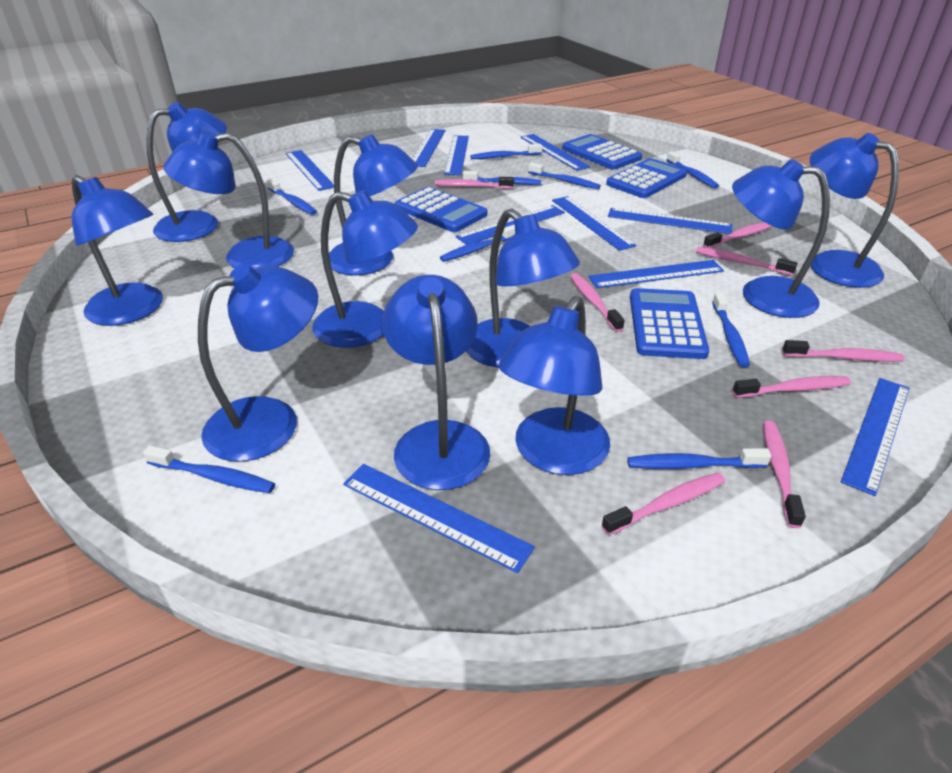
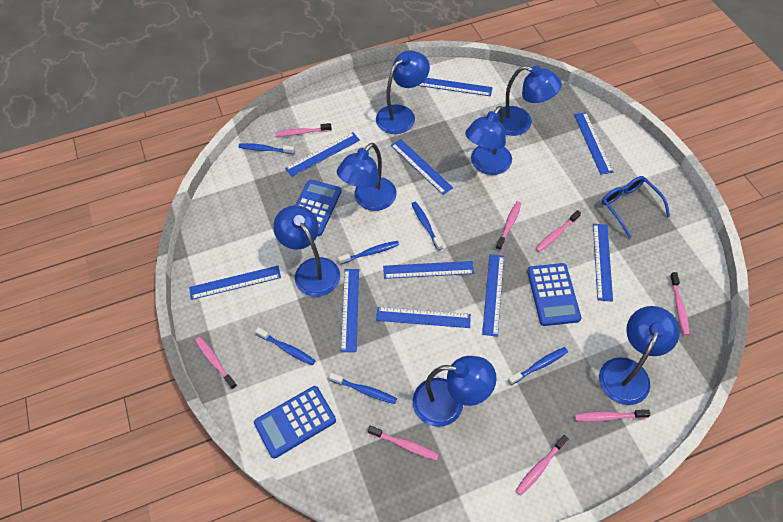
blue calculator: 4 -> 3
blue glasses: 0 -> 1
blue lamp: 11 -> 7
blue toothbrush: 9 -> 6

